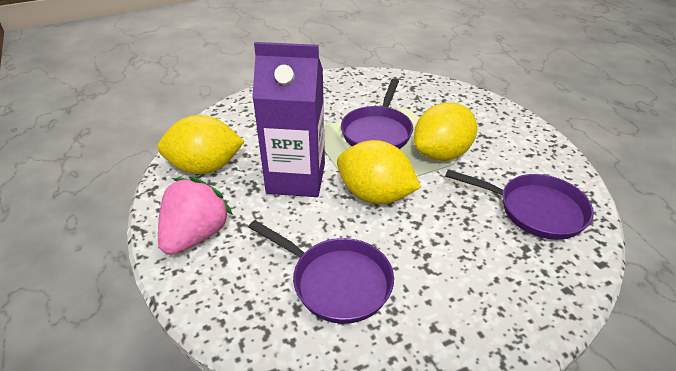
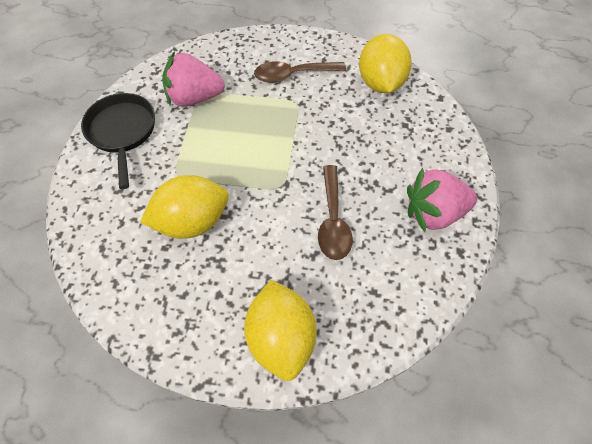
black pan: 0 -> 1
brown spoon: 0 -> 2
pink strawberry: 1 -> 2
purple carton: 1 -> 0
purple pan: 3 -> 0

